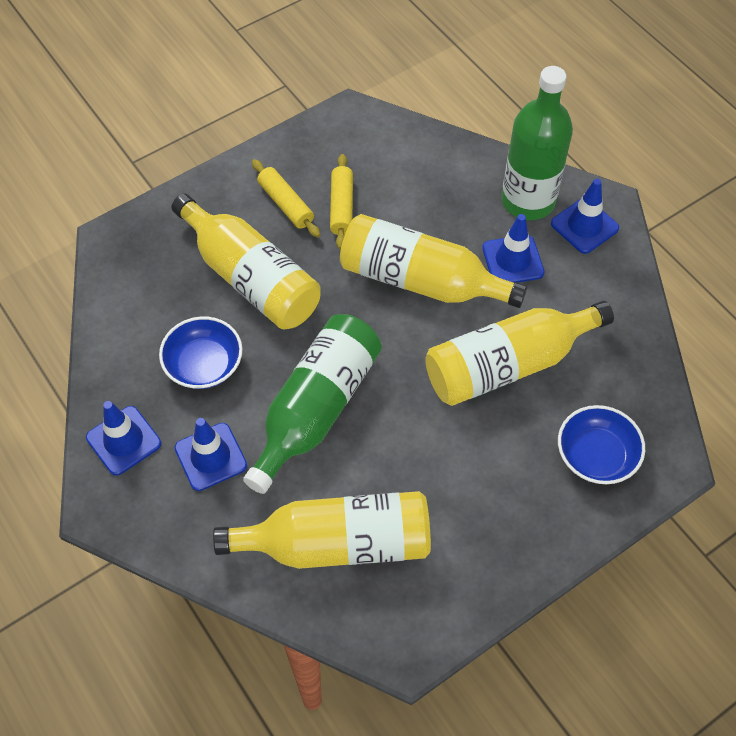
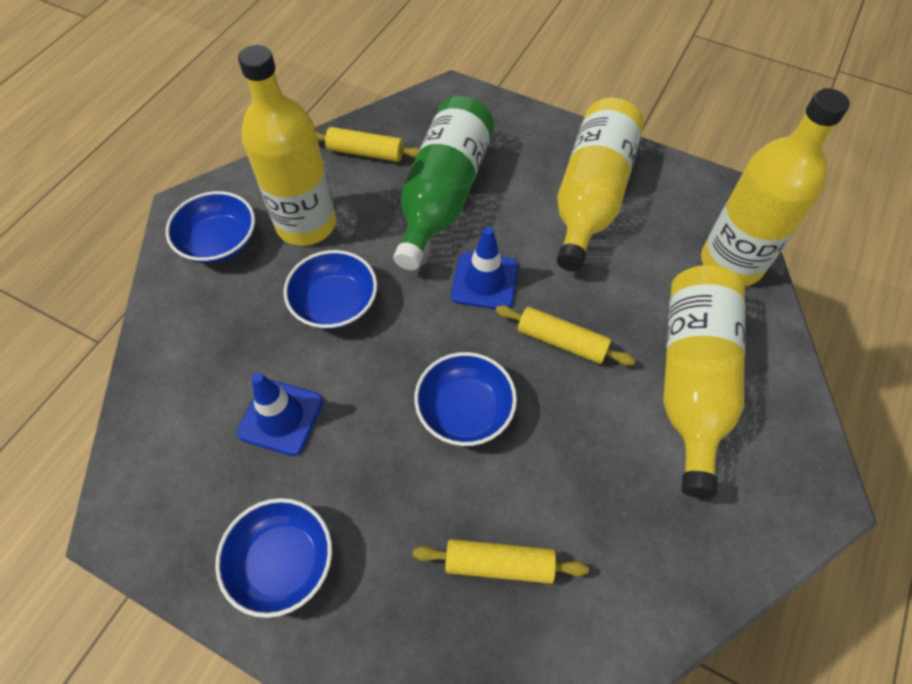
blue bowl: 2 -> 4
blue traffic cone: 4 -> 2
green bottle: 2 -> 1
yellow rolling pin: 2 -> 3

